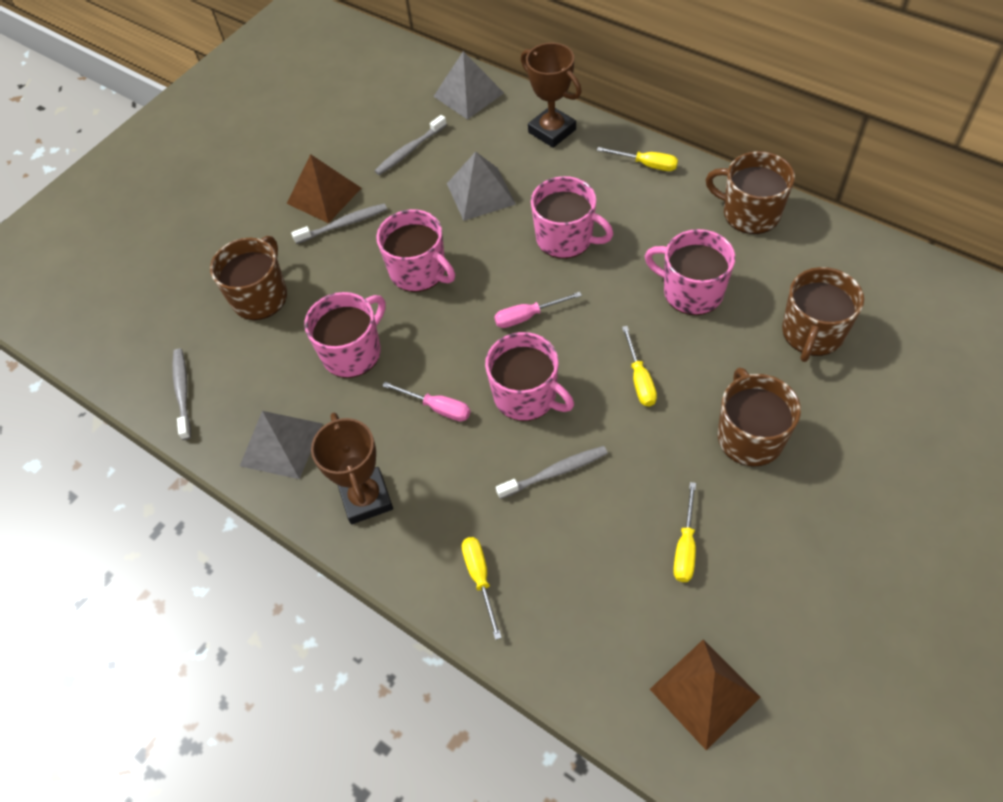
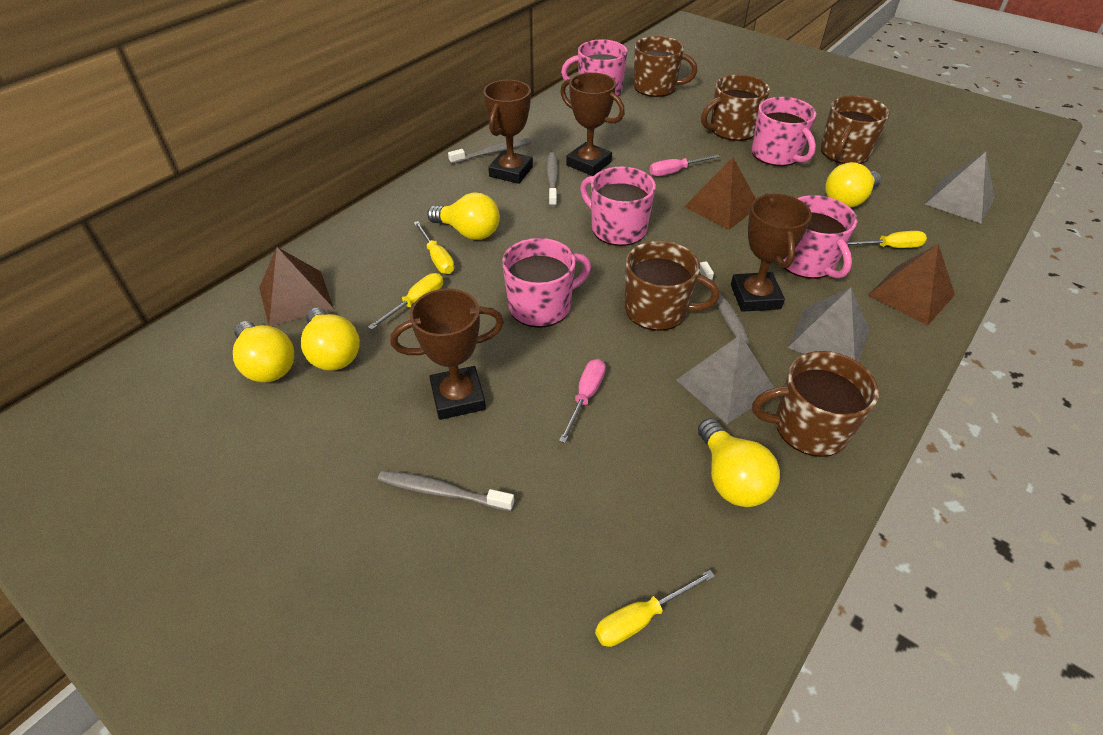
brown mug: 4 -> 5
brown pyramid: 2 -> 3
brown trophy: 2 -> 4
yellow light bulb: 0 -> 5

